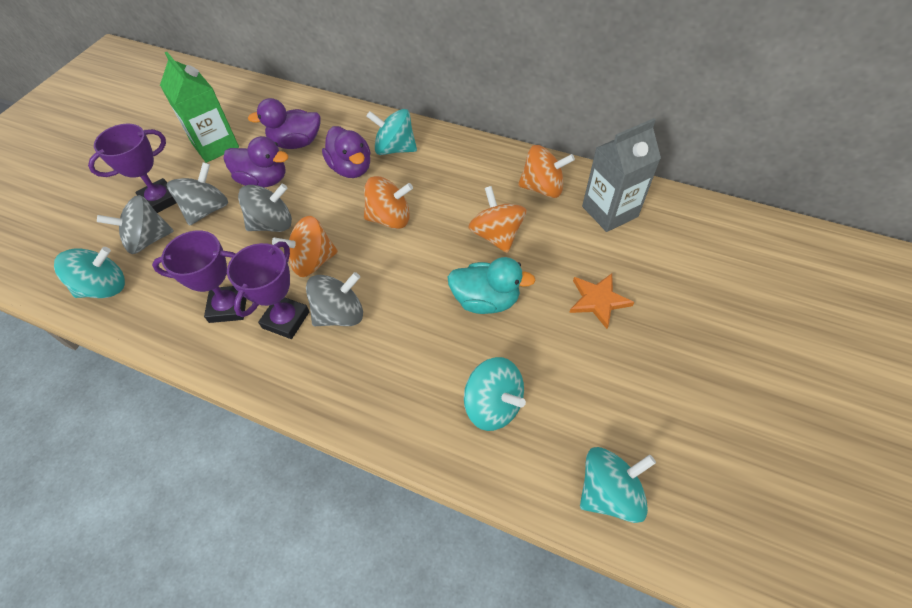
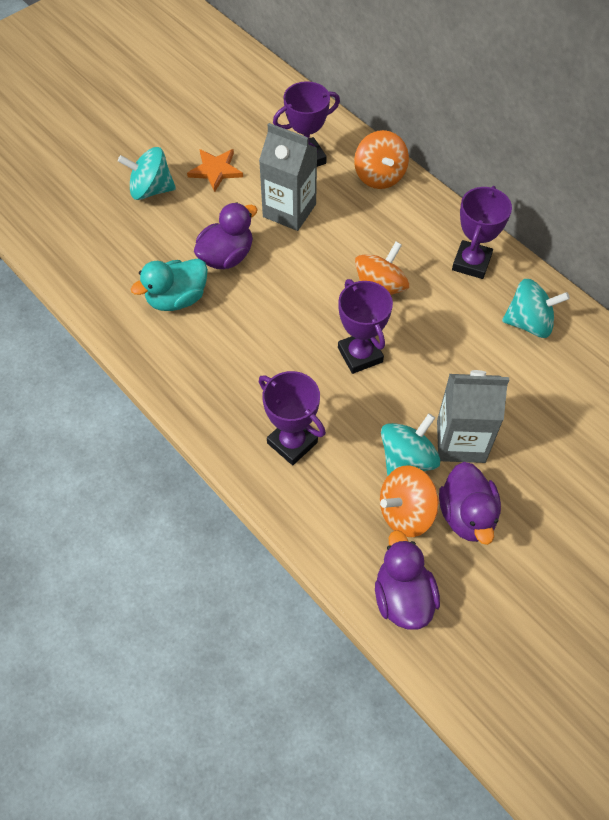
green carton: 1 -> 0
grey carton: 1 -> 2
grey spinning top: 4 -> 0
orange spinning top: 4 -> 3
purple trophy: 3 -> 4
turquoise spinning top: 4 -> 3

